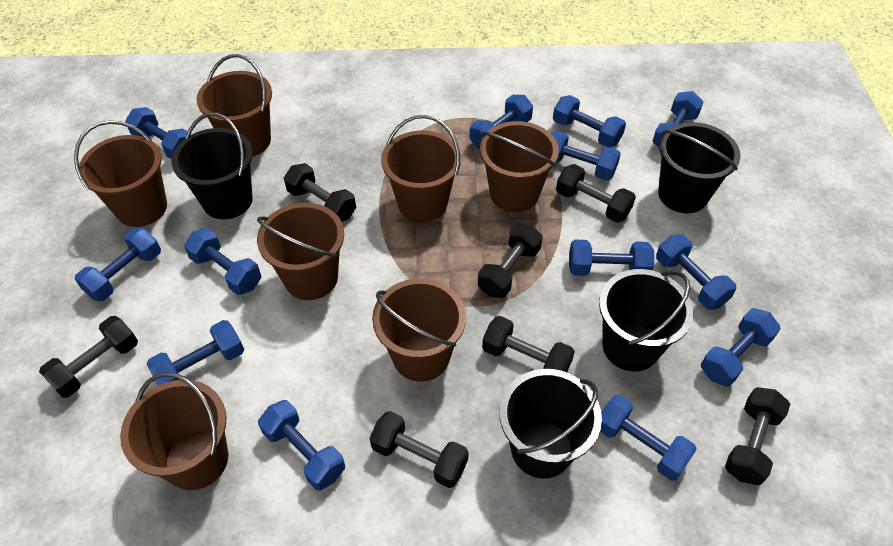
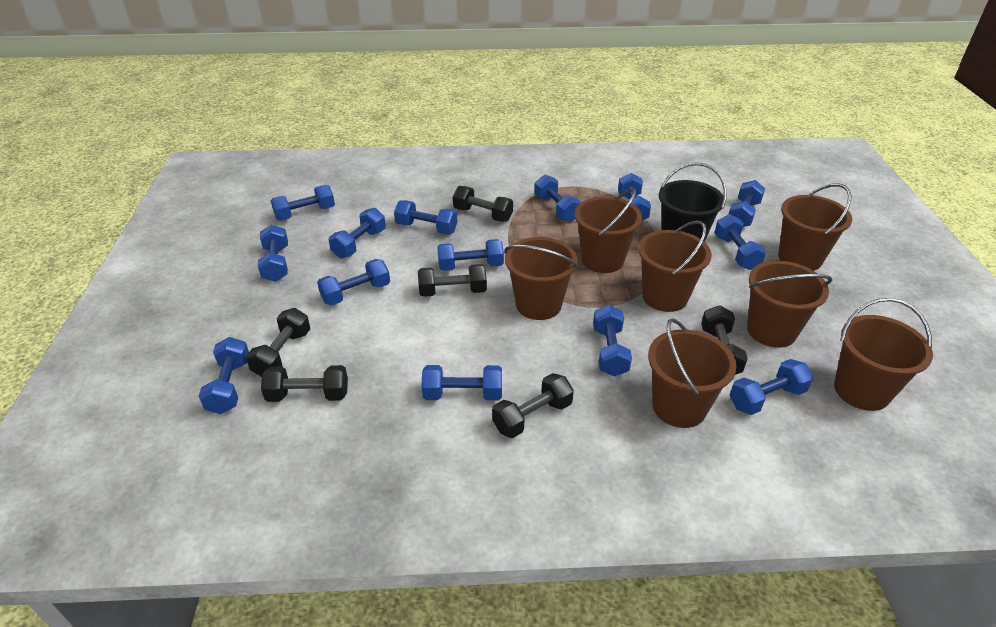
black bucket: 4 -> 1
black dumbbell: 7 -> 6
blue dumbbell: 13 -> 14

